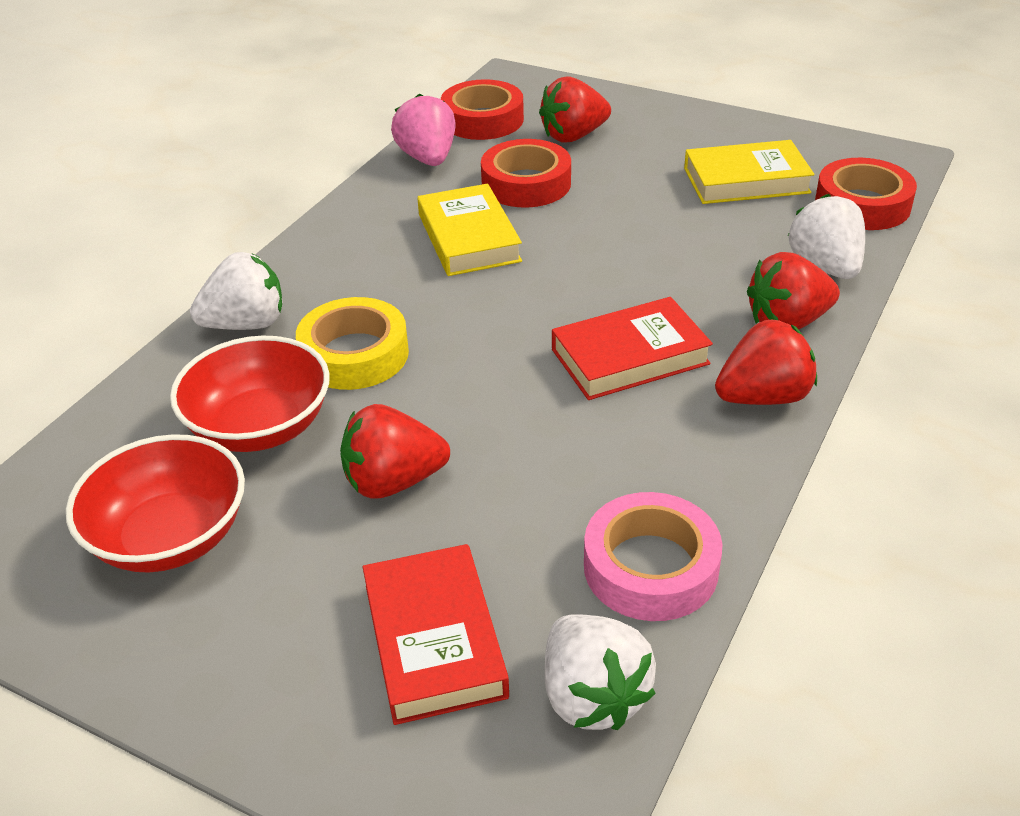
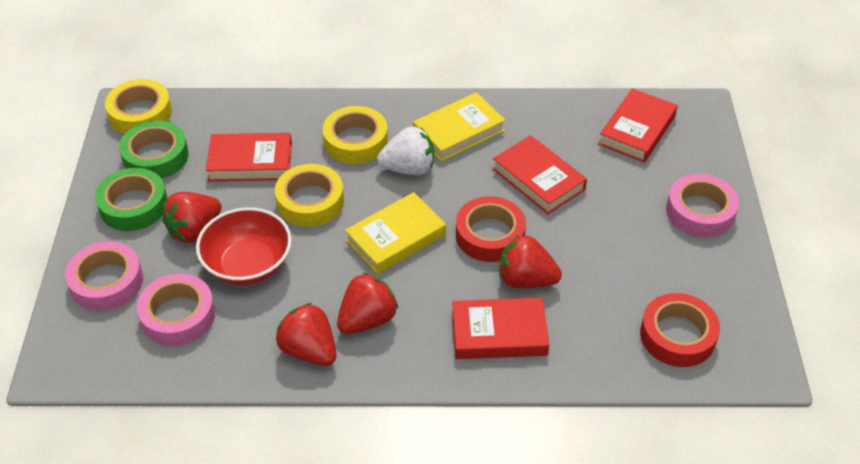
green tape: 0 -> 2
pink strawberry: 1 -> 0
pink tape: 1 -> 3
red book: 2 -> 4
red bowl: 2 -> 1
red tape: 3 -> 2
white strawberry: 3 -> 1
yellow tape: 1 -> 3

